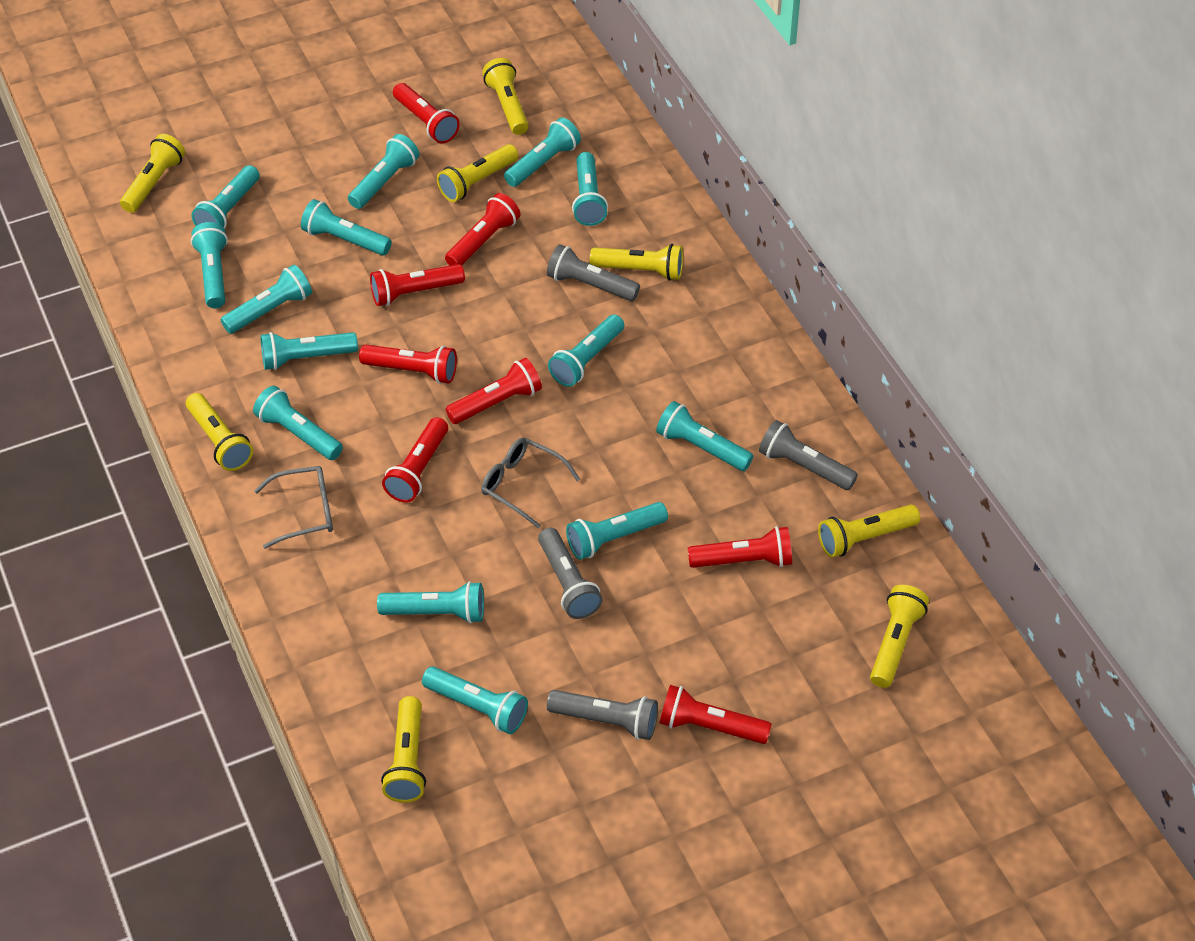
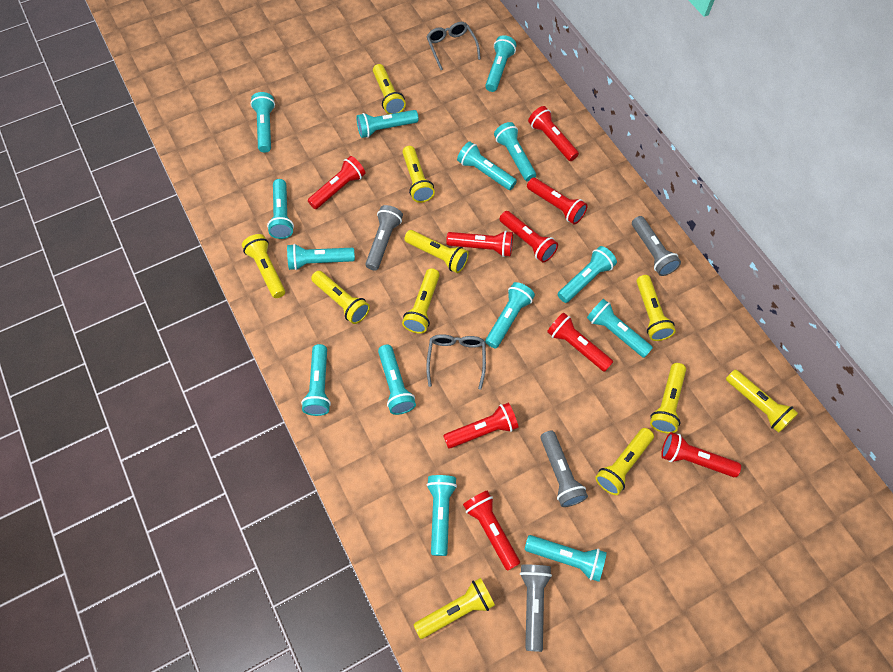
red flashlight: 8 -> 9
yellow flashlight: 8 -> 11

